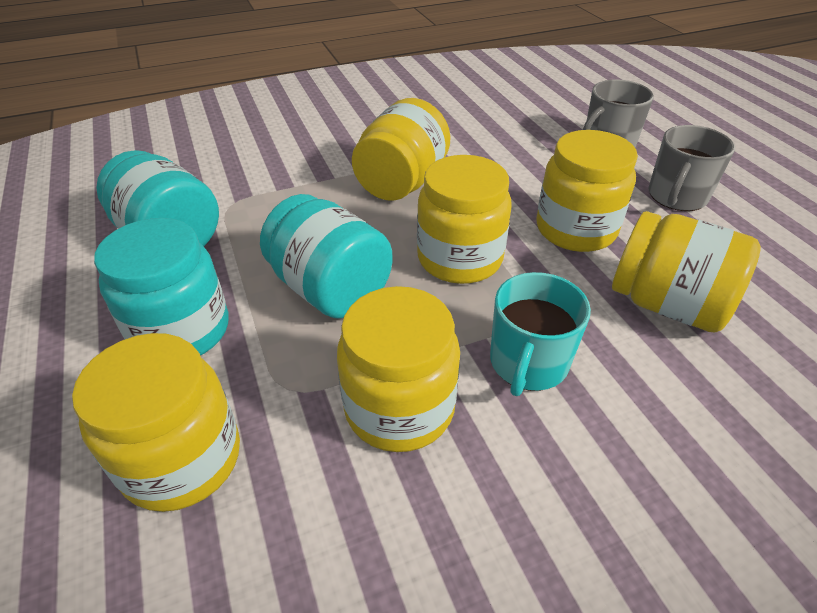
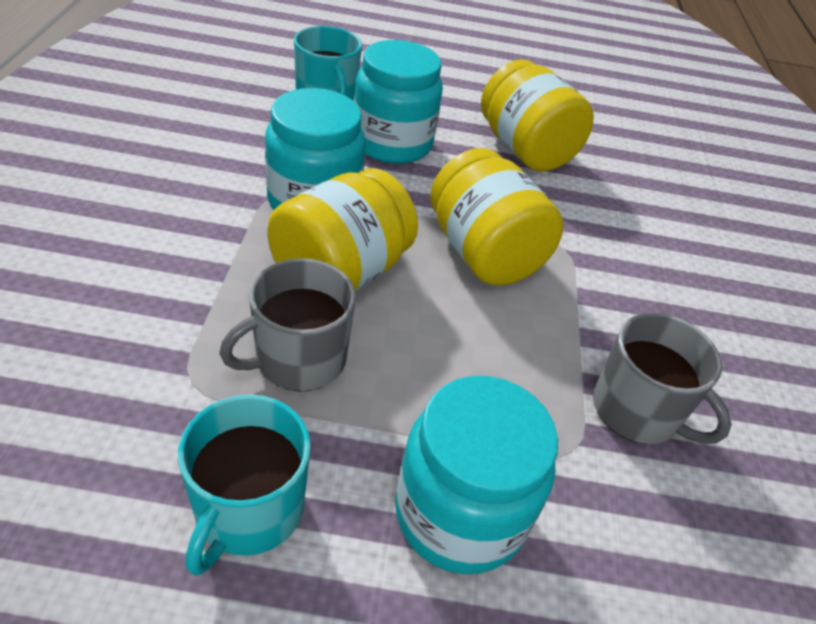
turquoise mug: 1 -> 2
yellow jar: 6 -> 3

